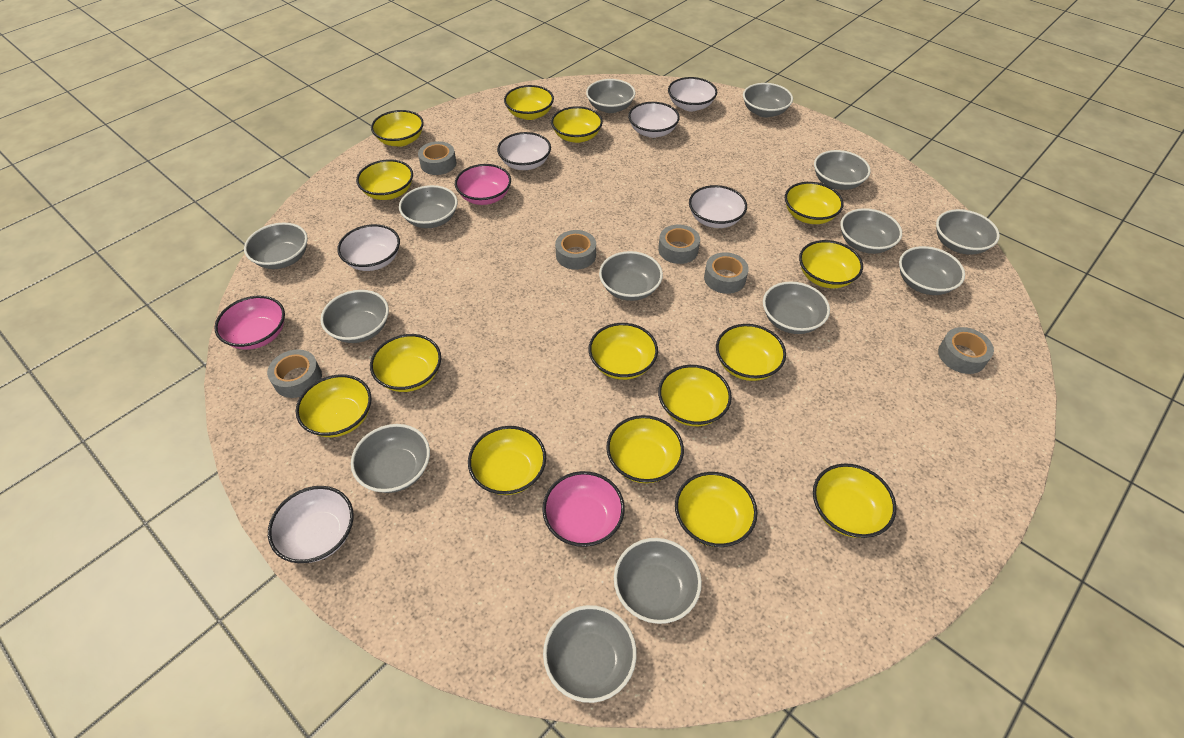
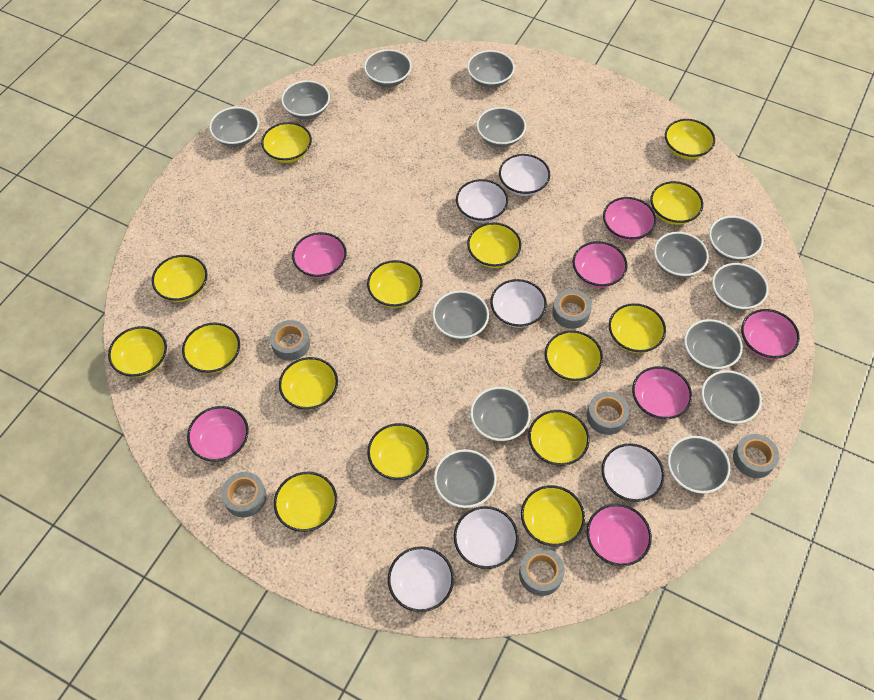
pink bowl: 3 -> 7

